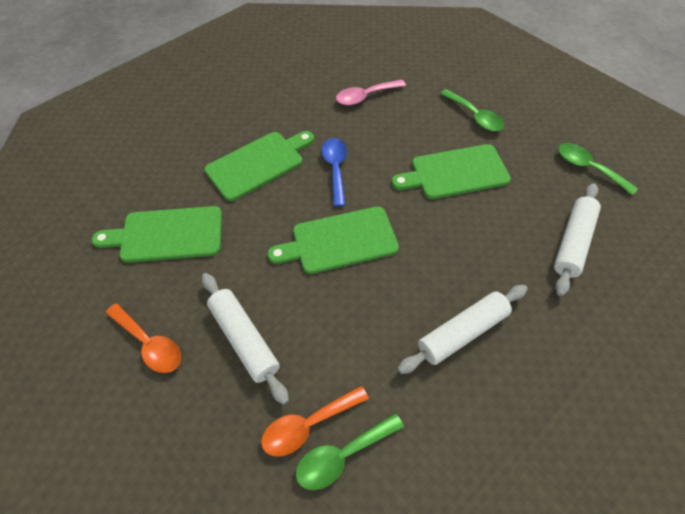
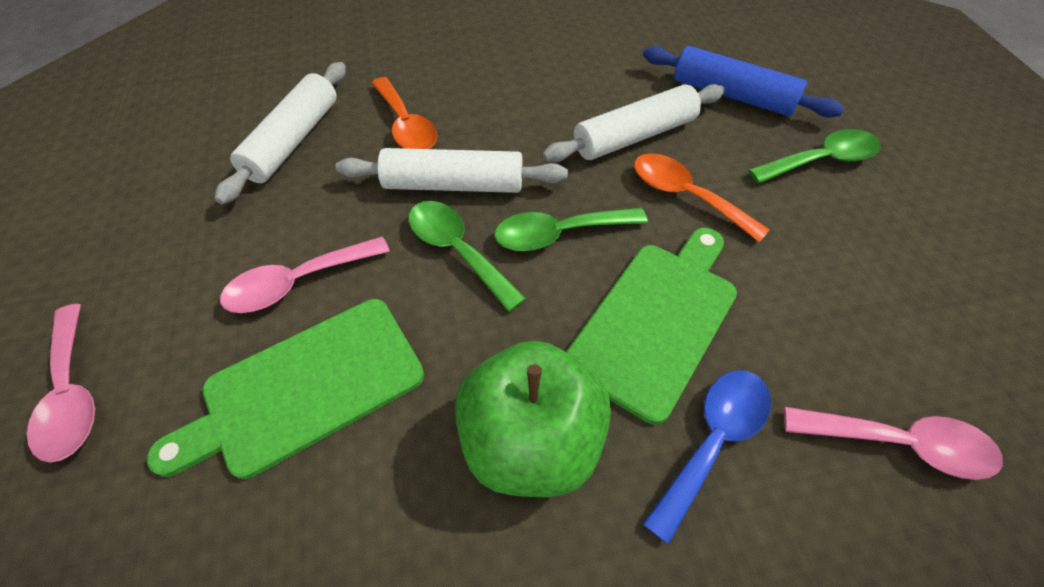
blue rolling pin: 0 -> 1
green apple: 0 -> 1
green cutting board: 4 -> 2
pink spoon: 1 -> 3

